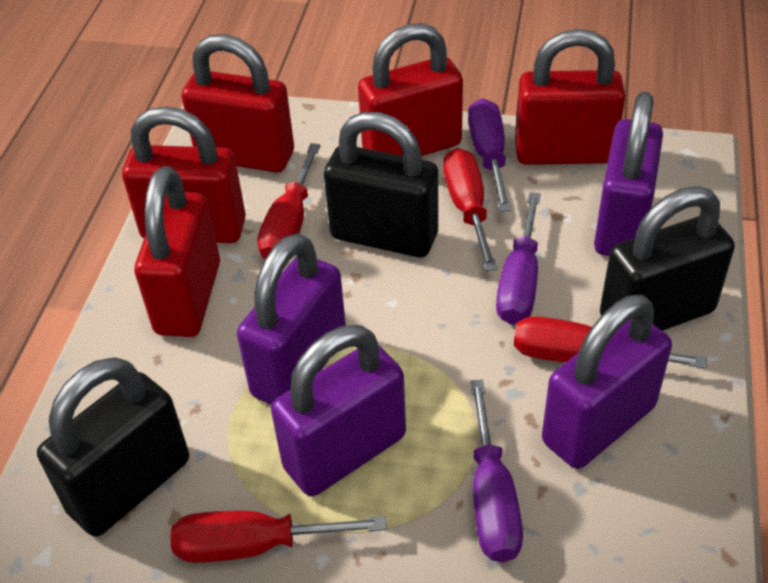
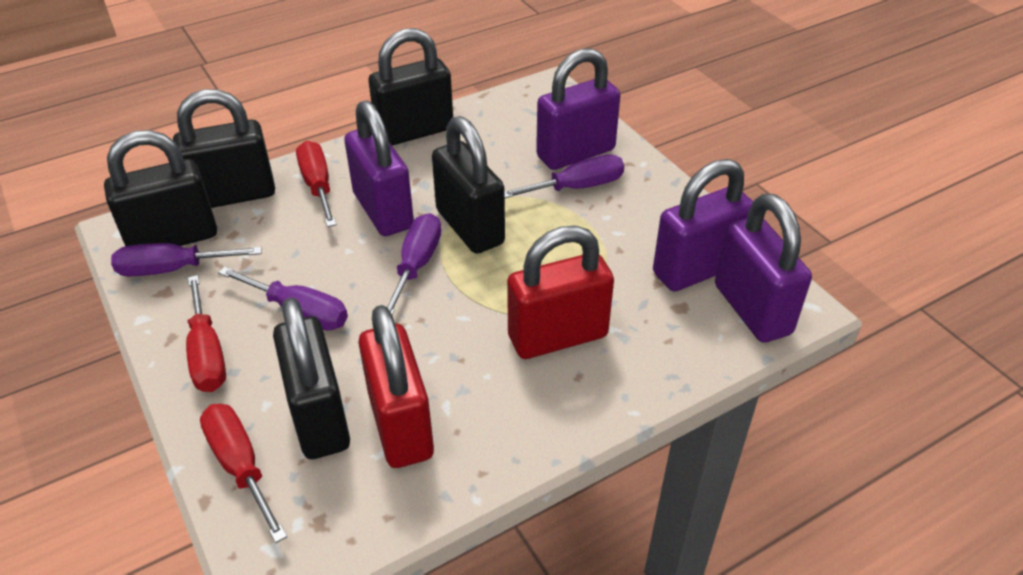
black padlock: 3 -> 5
purple screwdriver: 3 -> 4
red padlock: 5 -> 2
red screwdriver: 4 -> 3

